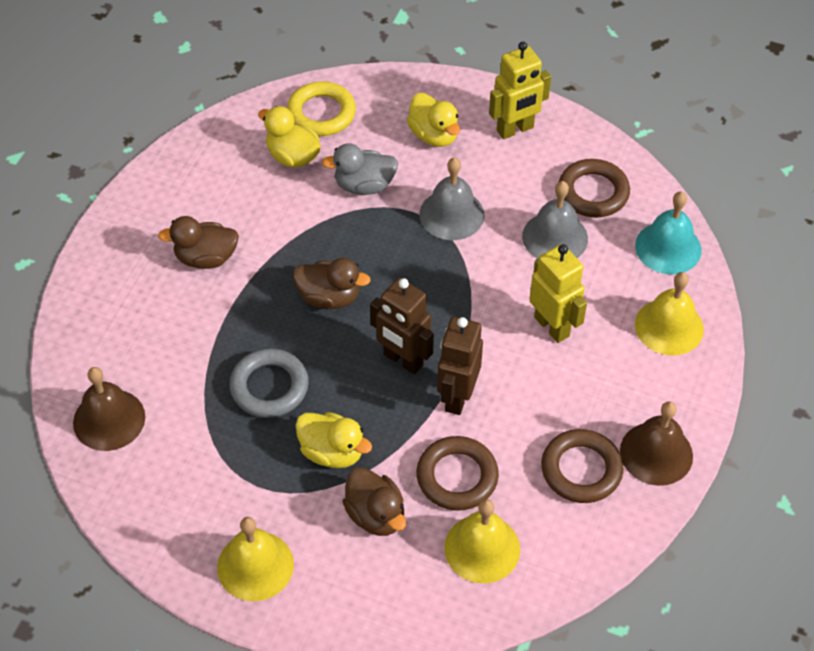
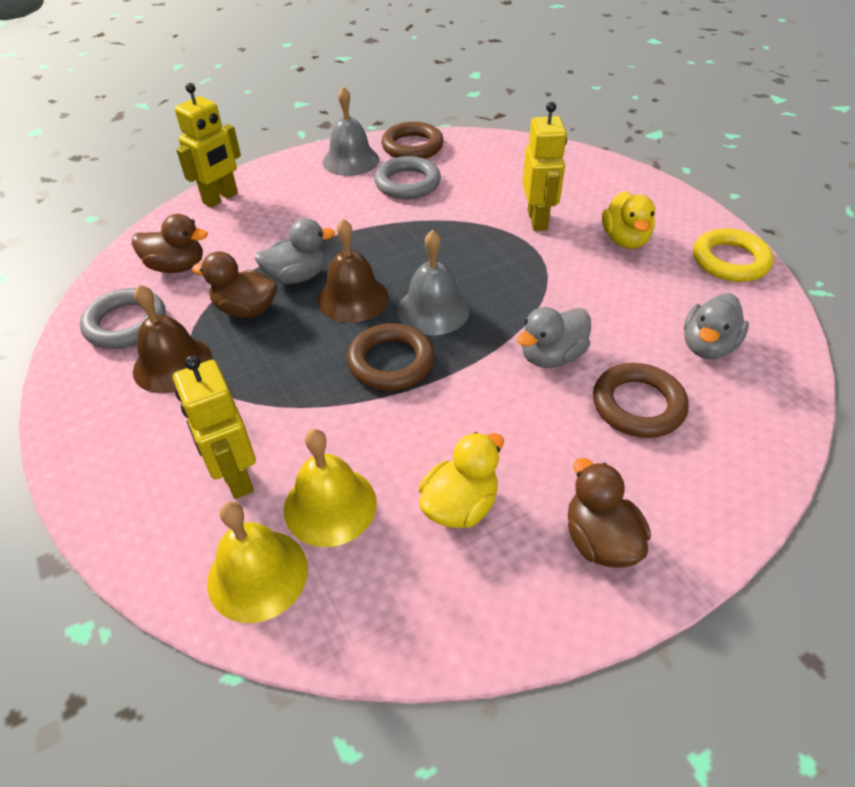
brown robot: 2 -> 0
grey duck: 1 -> 3
grey ring: 1 -> 2
turquoise bell: 1 -> 0
yellow bell: 3 -> 2
yellow duck: 3 -> 2
yellow robot: 2 -> 3

